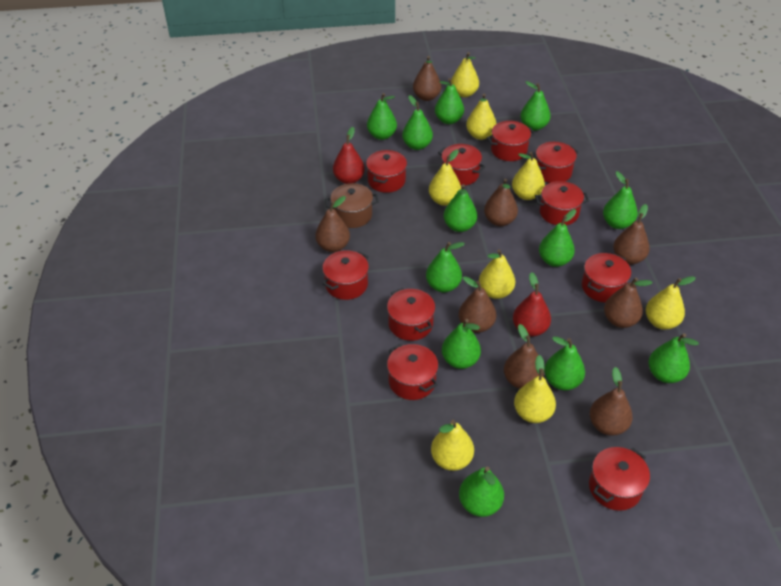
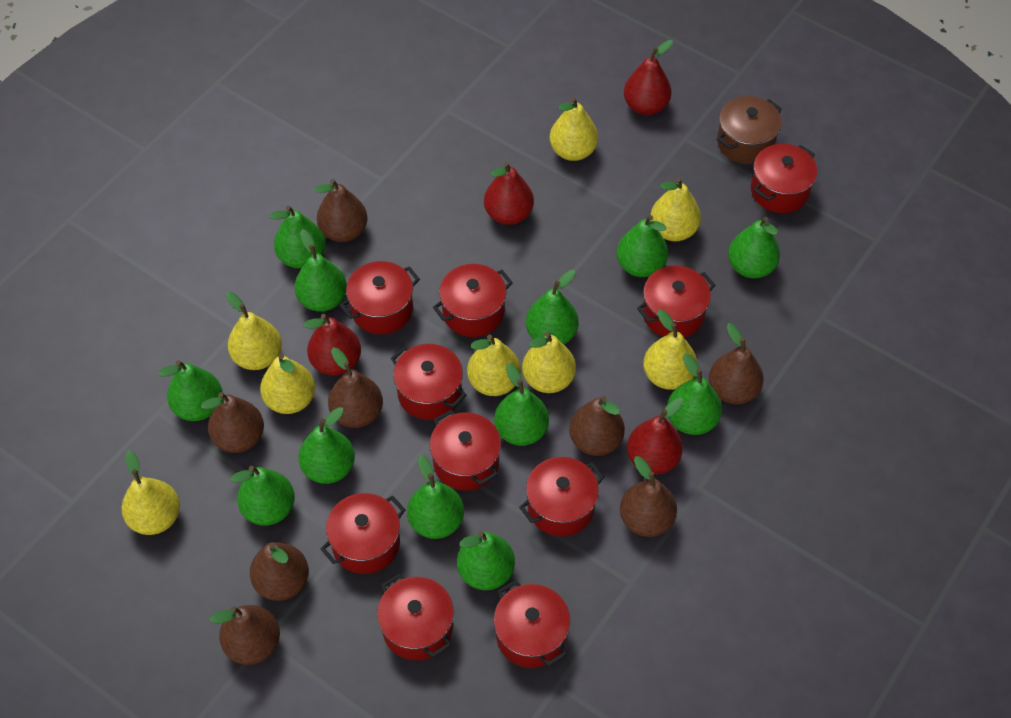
red pear: 2 -> 4

